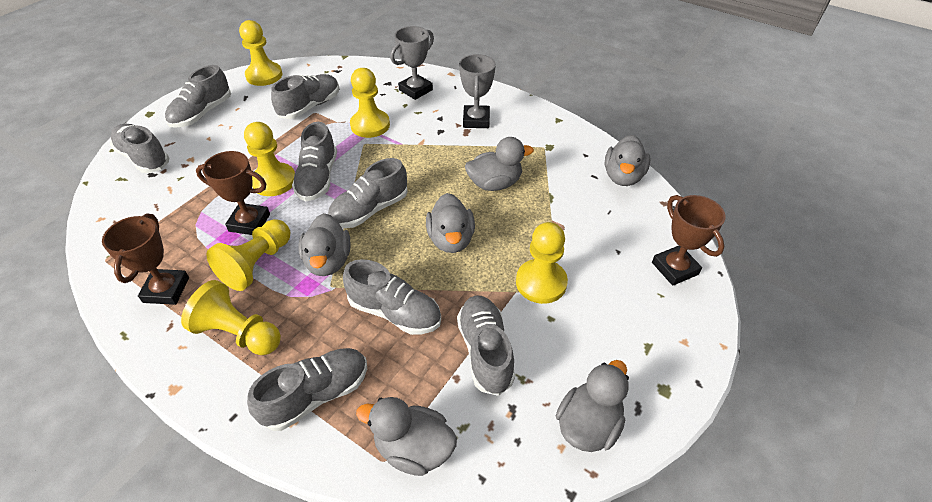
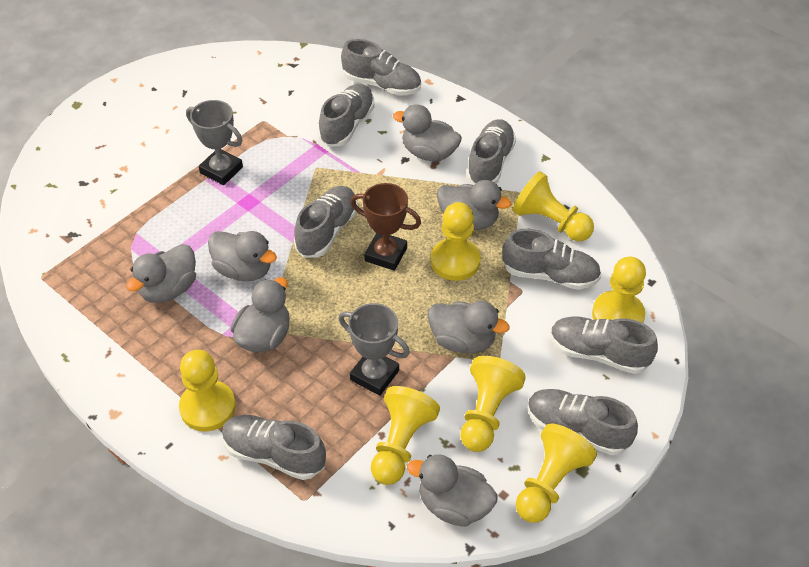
brown trophy: 3 -> 1
grey duck: 6 -> 7
yellow pawn: 6 -> 7

